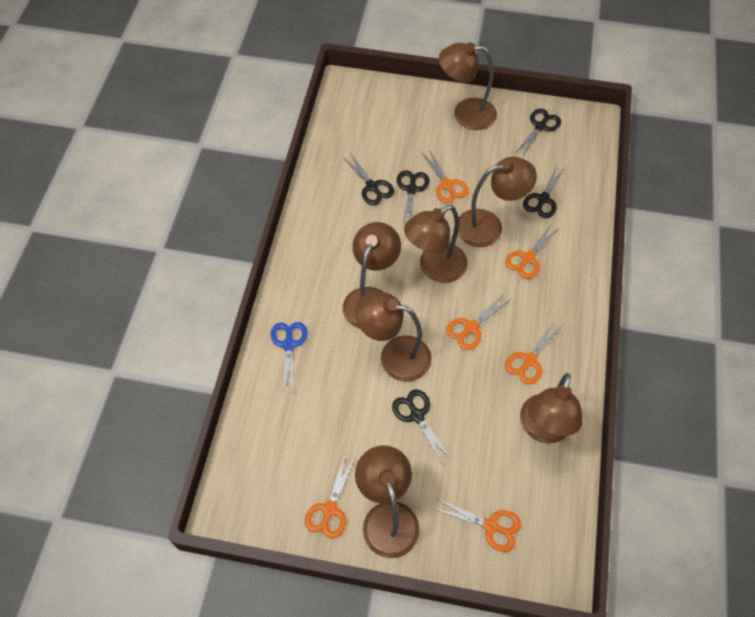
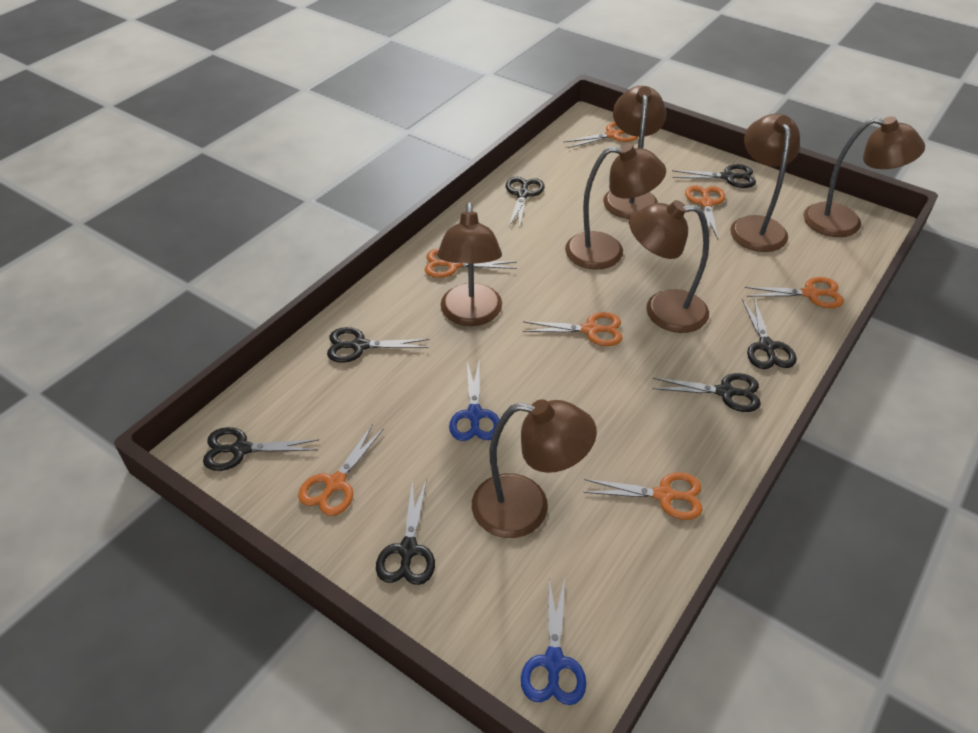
black scissors: 5 -> 7
blue scissors: 1 -> 2
orange scissors: 6 -> 7

